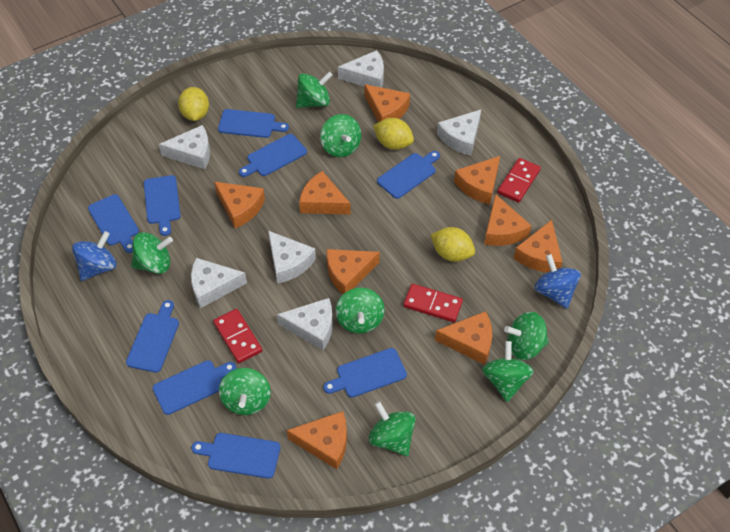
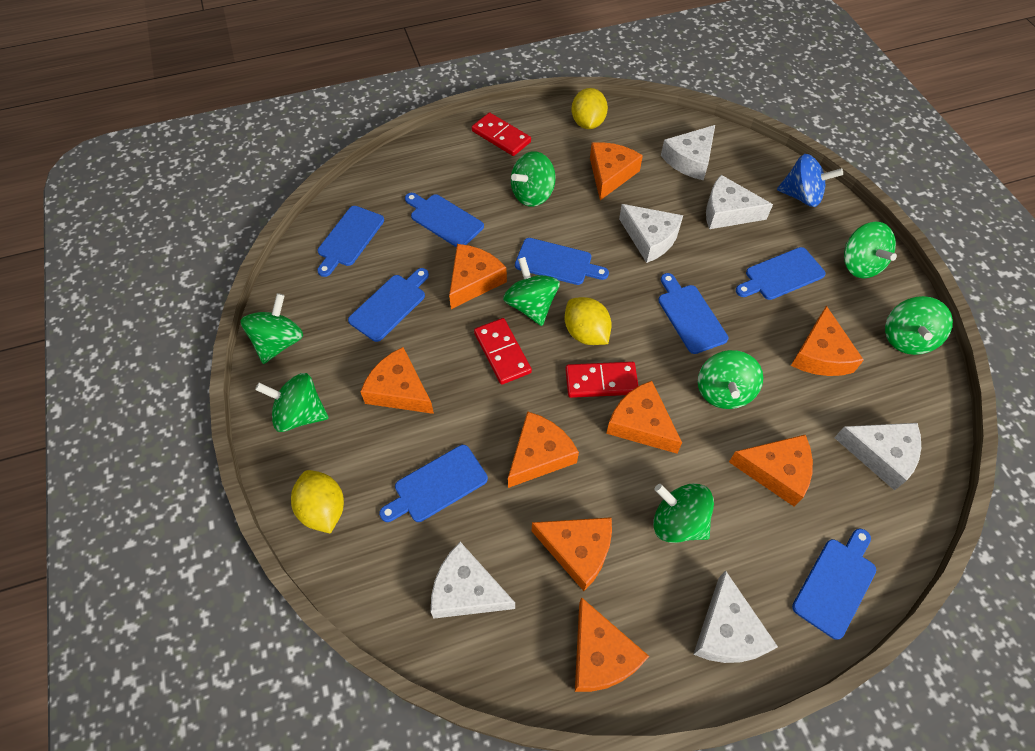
blue cutting board: 9 -> 8
blue spinning top: 2 -> 1

